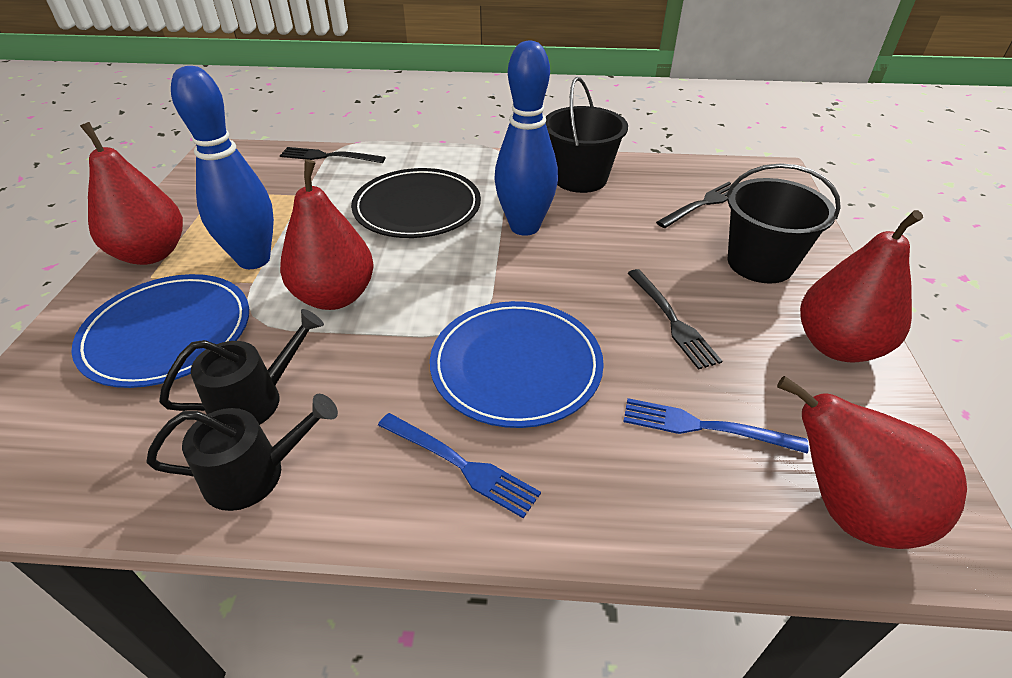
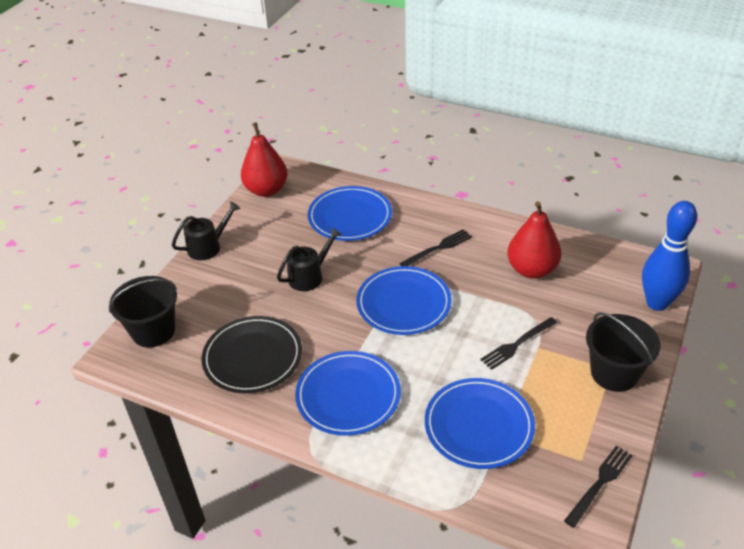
blue bowling pin: 2 -> 1
blue fork: 2 -> 0
blue plate: 2 -> 4
red pear: 4 -> 2

